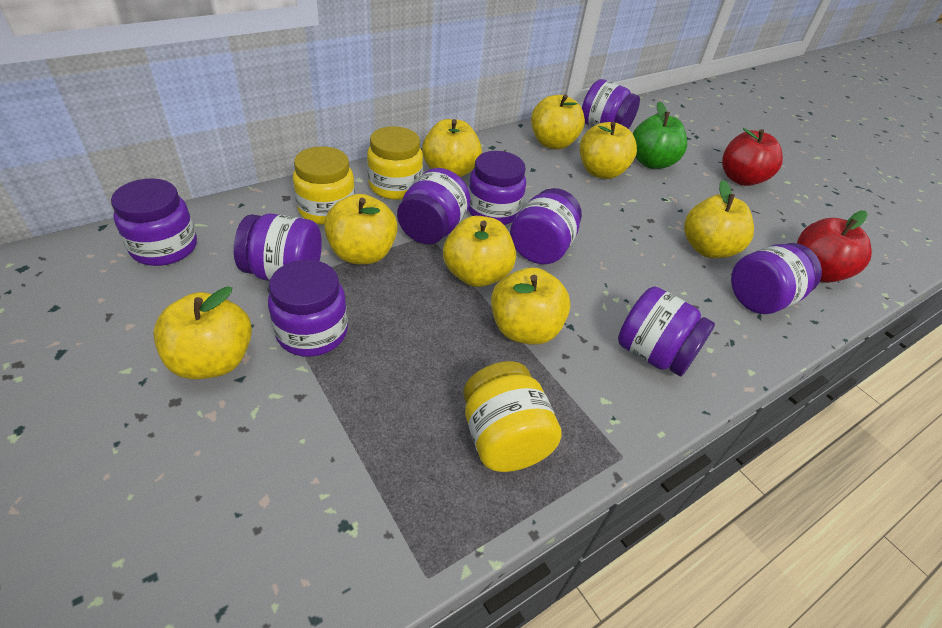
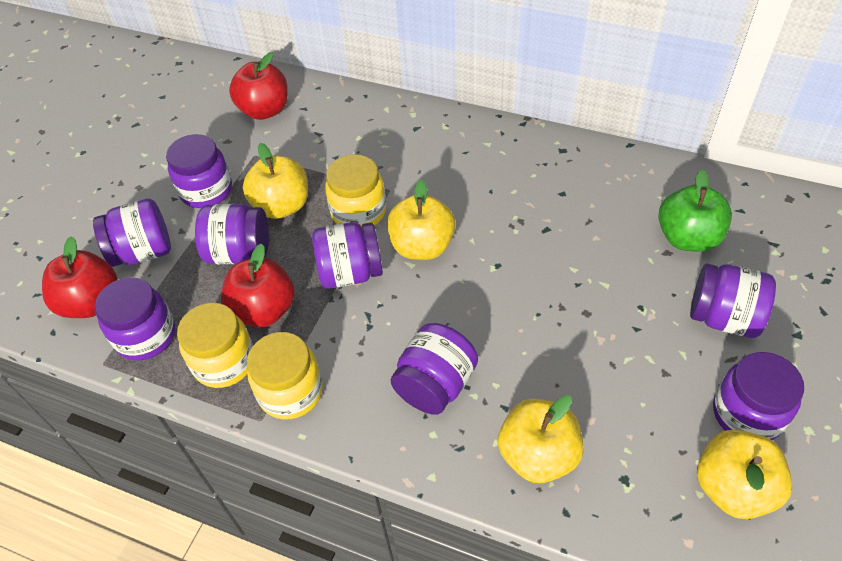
purple jar: 9 -> 8
red apple: 2 -> 3
yellow apple: 8 -> 4

